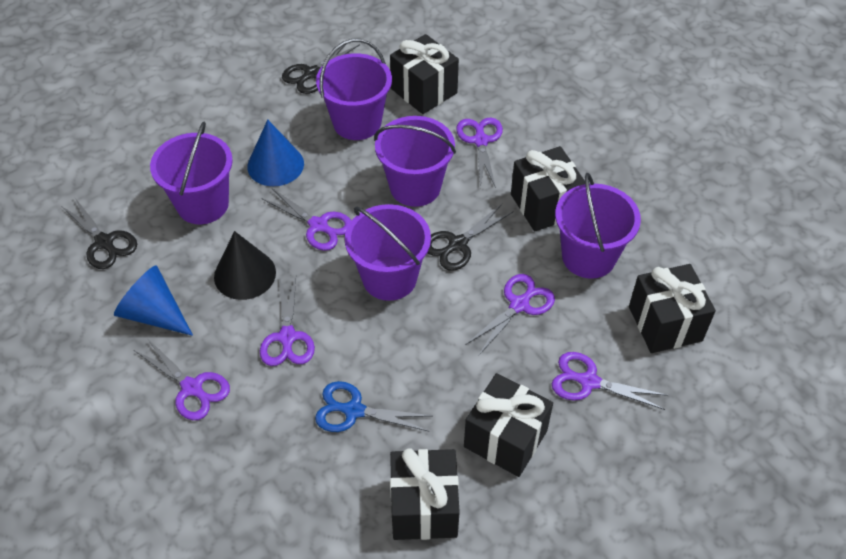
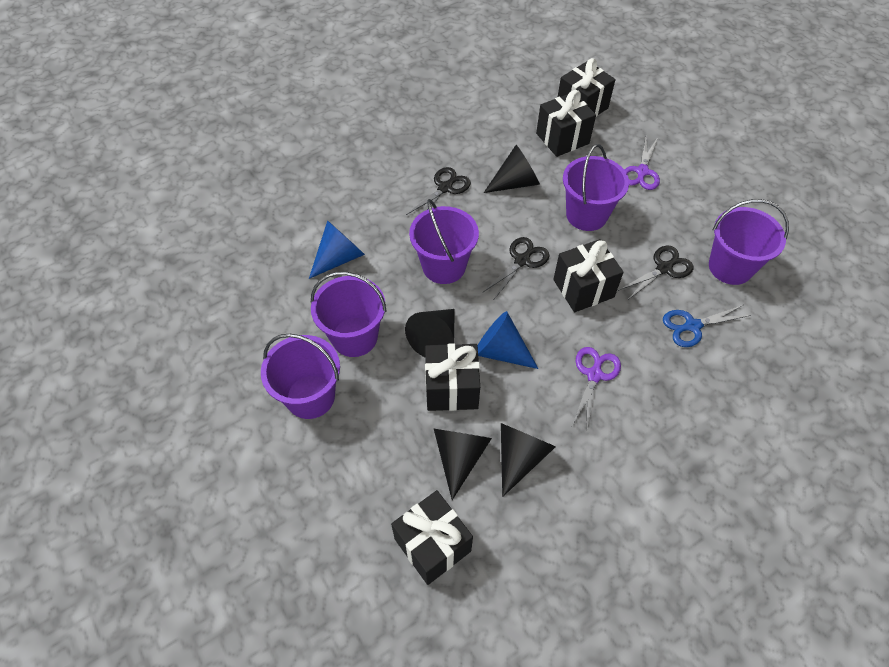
black cone: 1 -> 4
purple scissors: 6 -> 2

